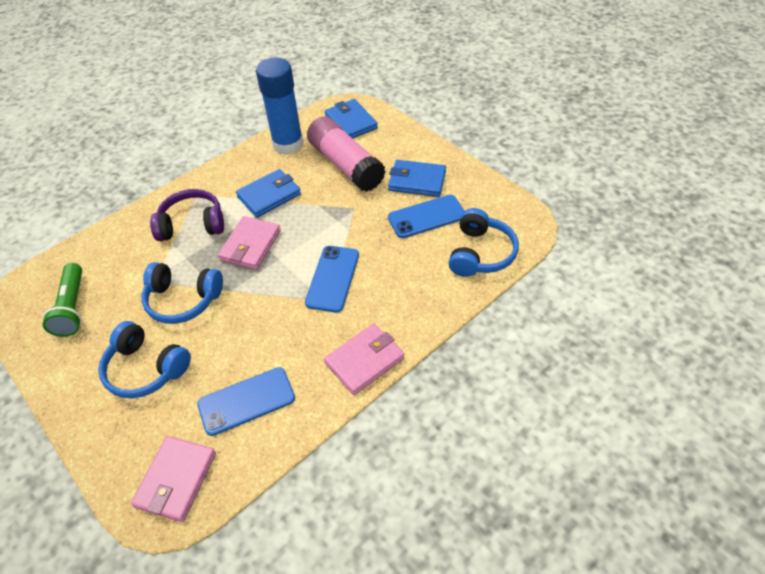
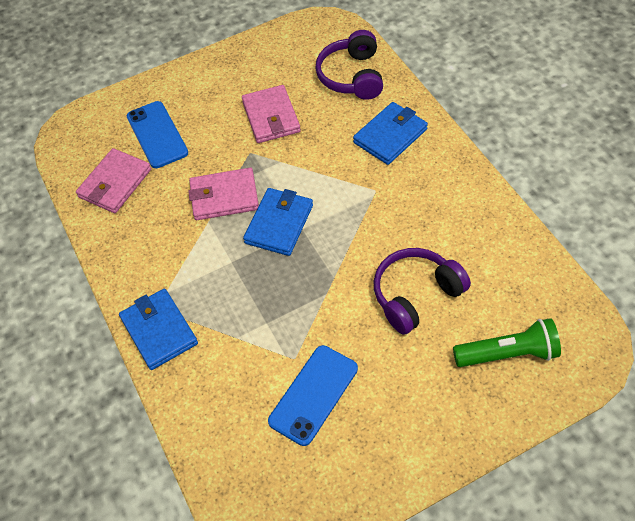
blue glue stick: 1 -> 0
blue headphones: 3 -> 0
blue phone: 3 -> 2
pink glue stick: 1 -> 0
purple headphones: 1 -> 2

